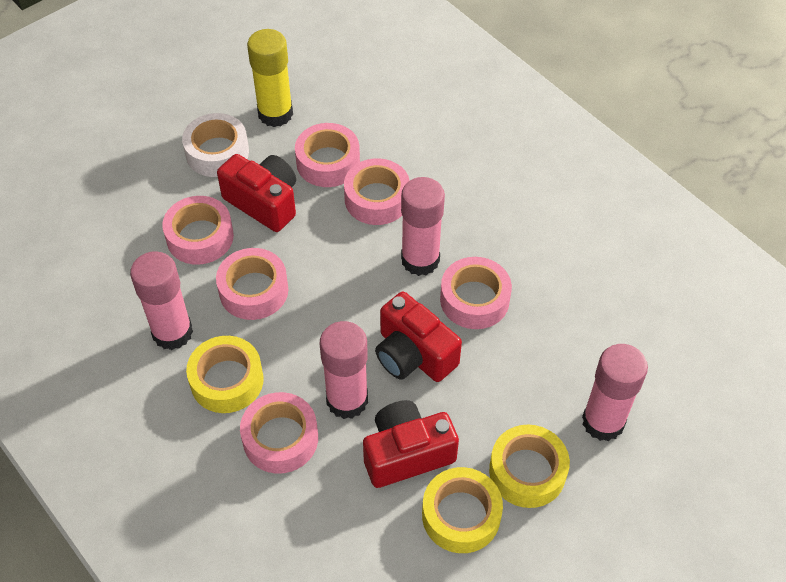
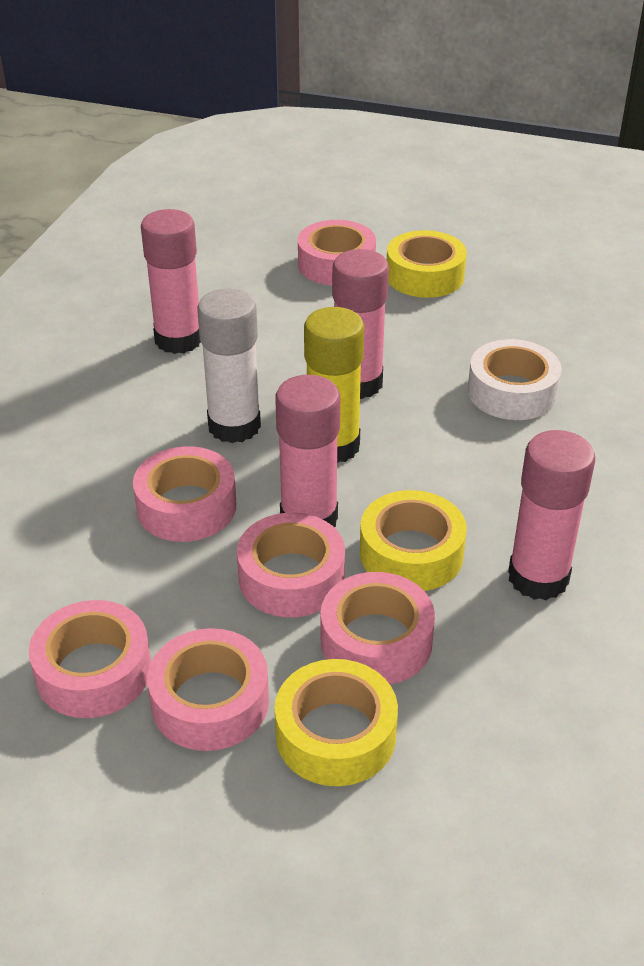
red camera: 3 -> 0
white glue stick: 0 -> 1

